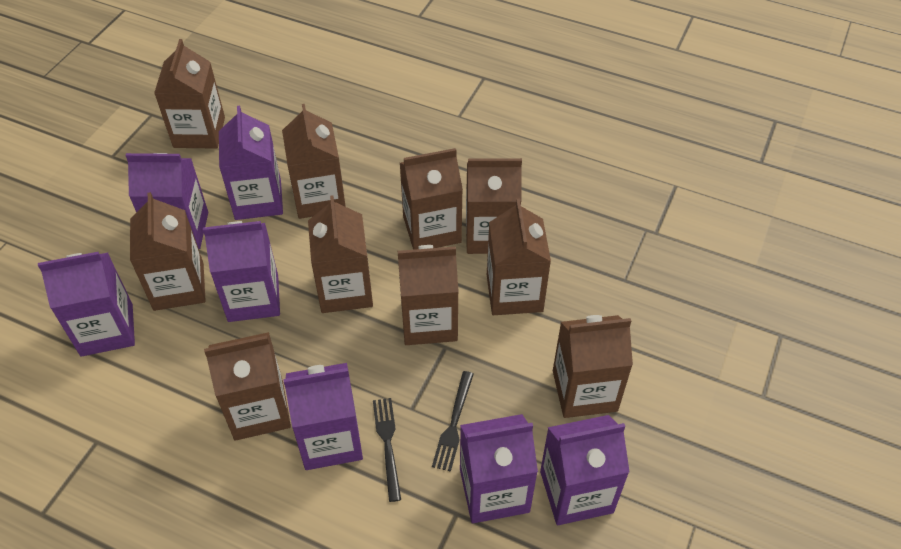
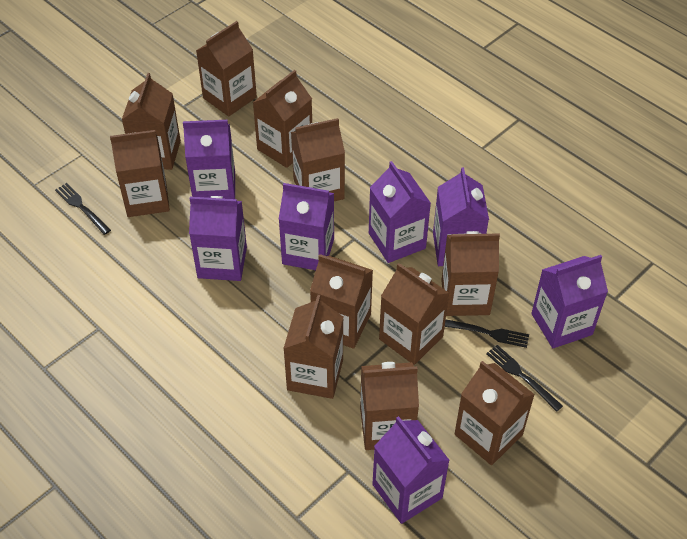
black fork: 2 -> 3
brown carton: 10 -> 11

